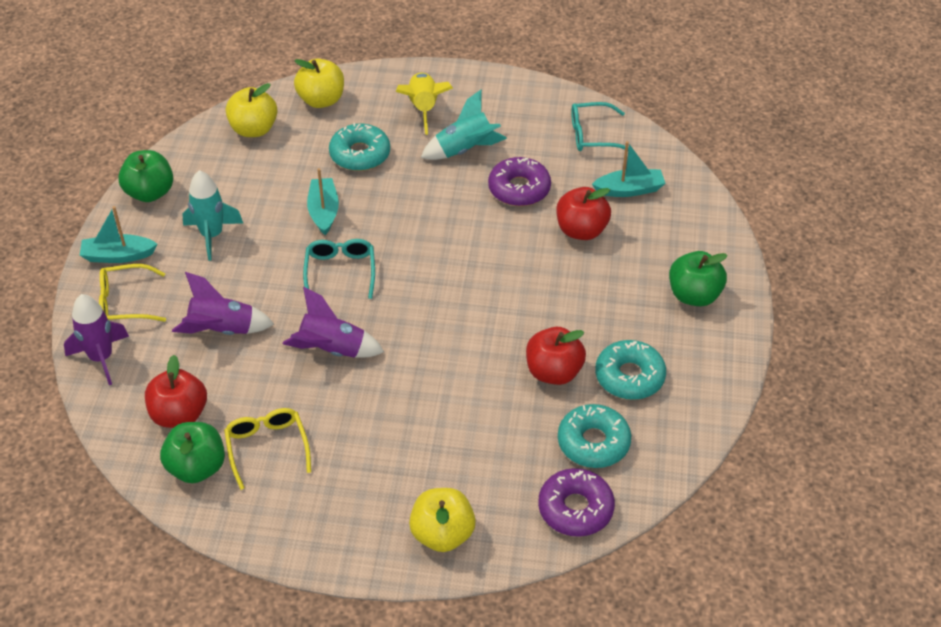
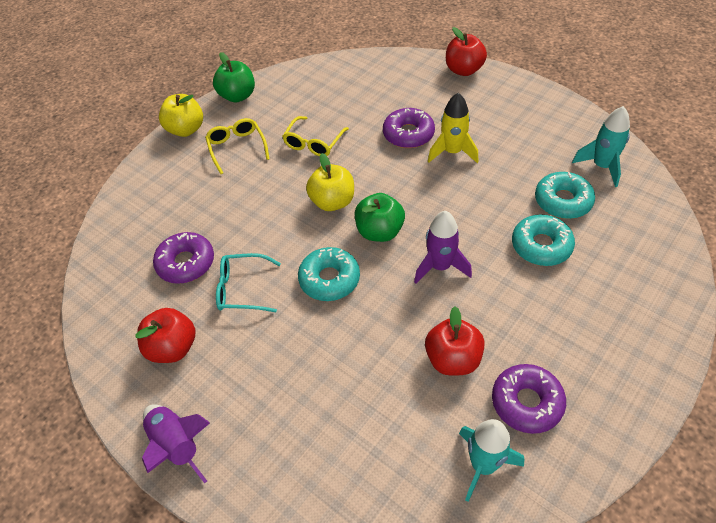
green apple: 3 -> 2
purple donut: 2 -> 3
purple rocket: 3 -> 2
turquoise boat: 3 -> 0
turquoise glasses: 2 -> 1
yellow apple: 3 -> 2

